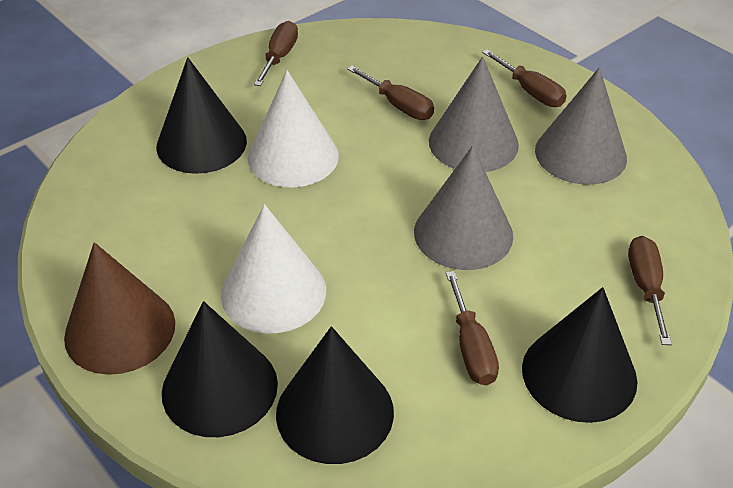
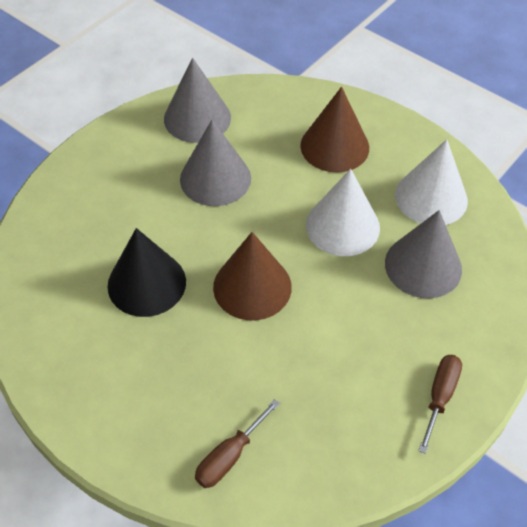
black cone: 4 -> 1
brown cone: 1 -> 2
brown screwdriver: 5 -> 2

